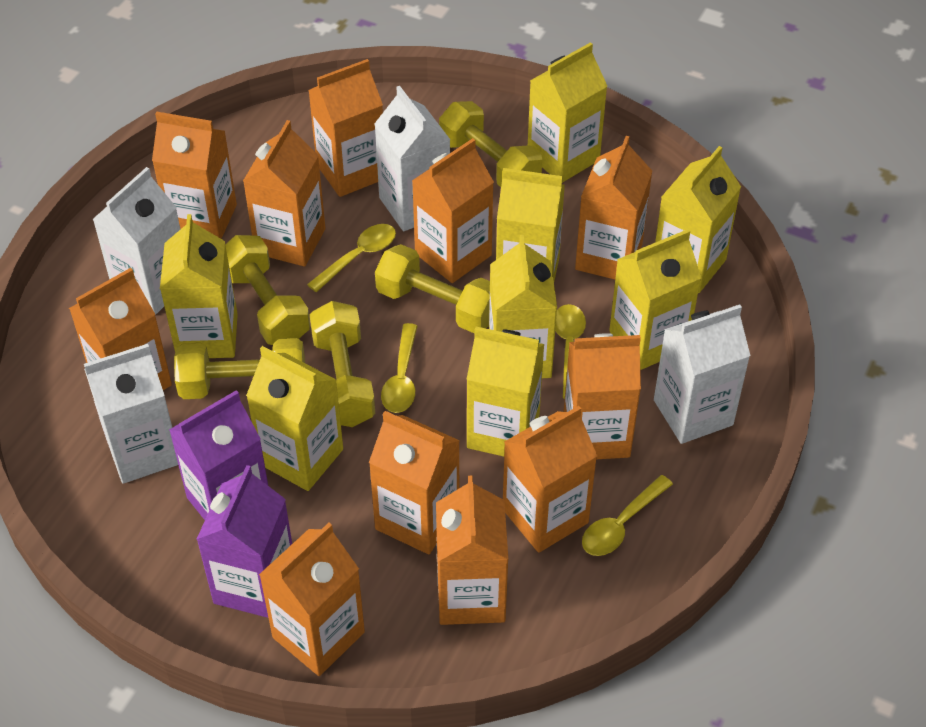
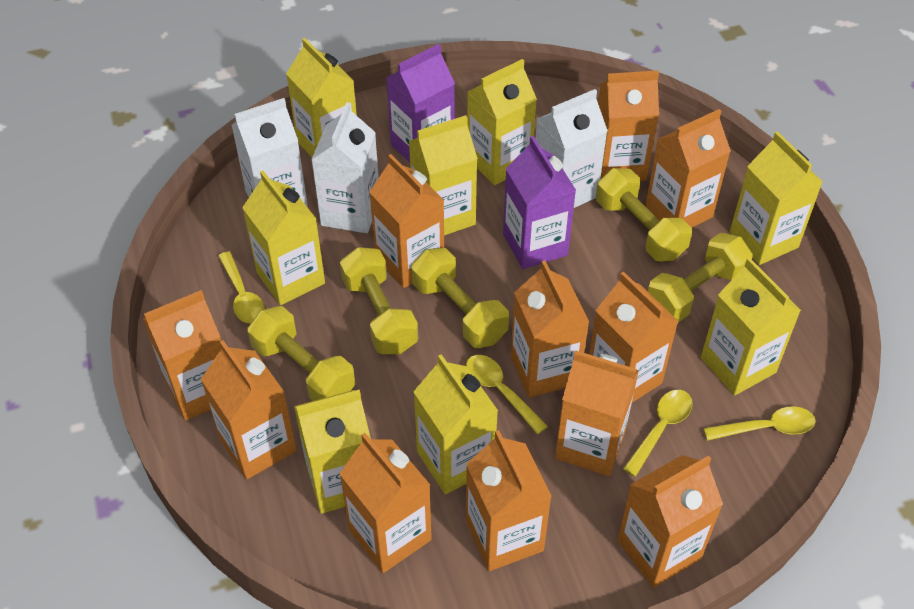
white carton: 4 -> 3

